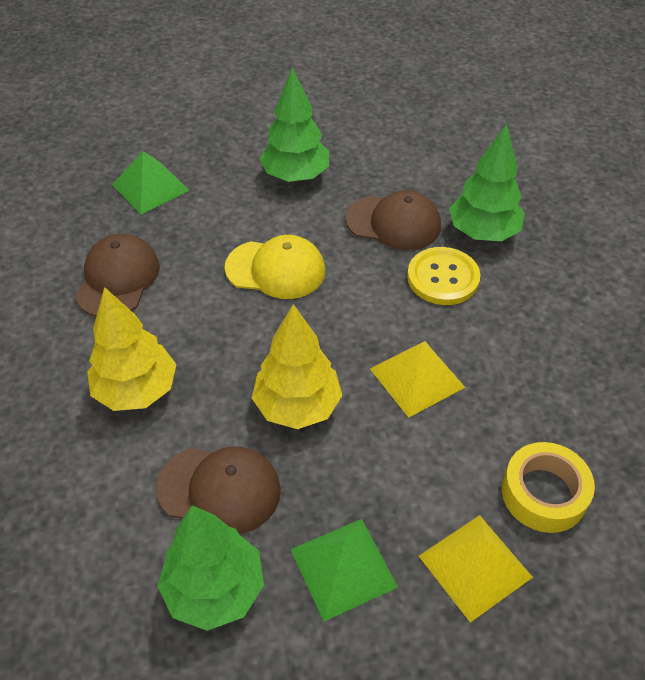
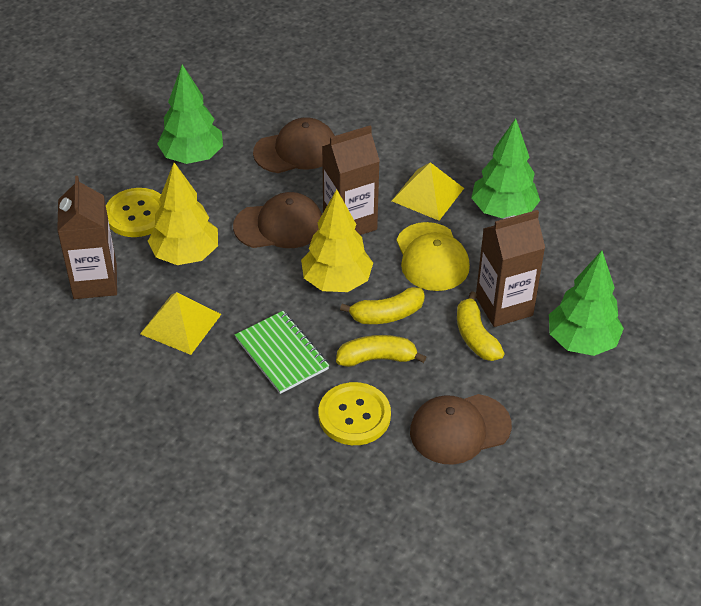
brown carton: 0 -> 3
green notebook: 0 -> 1
green pyramid: 2 -> 0
yellow banana: 0 -> 3
yellow button: 1 -> 2
yellow tape: 1 -> 0

